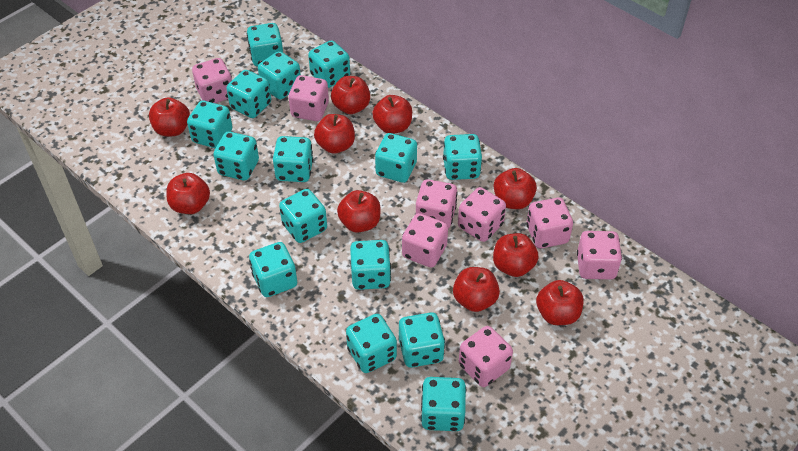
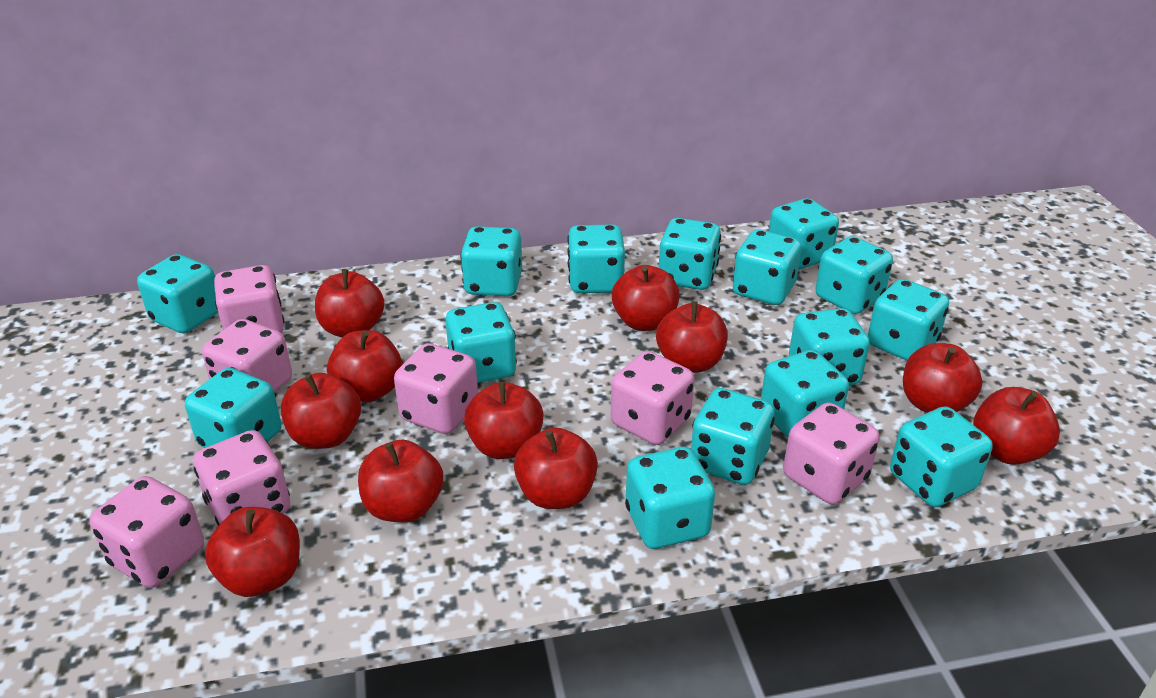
pink dice: 8 -> 7
red apple: 10 -> 11

